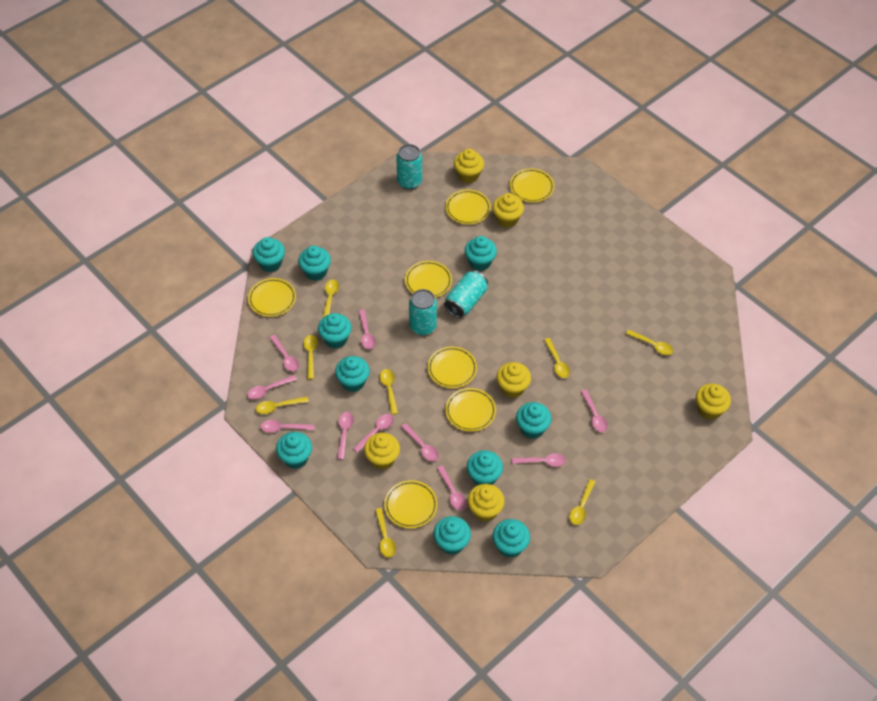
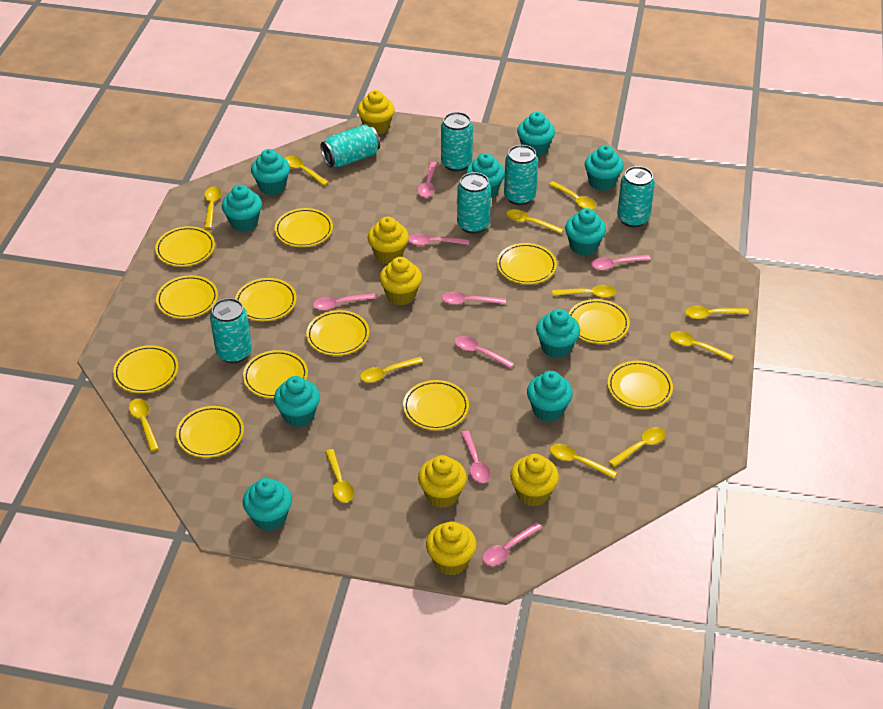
pink spoon: 10 -> 8
turquoise can: 3 -> 6
yellow plate: 7 -> 12
yellow spoon: 8 -> 12

